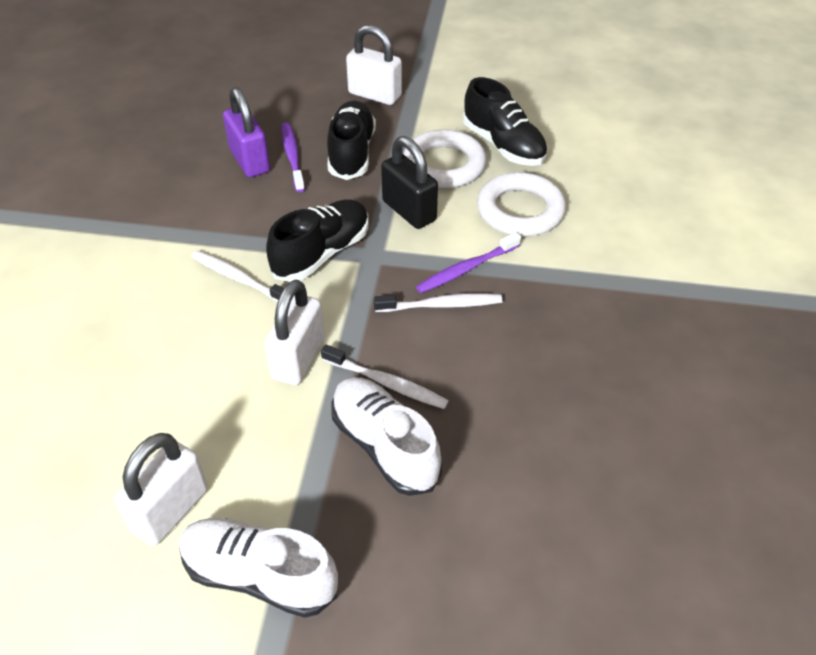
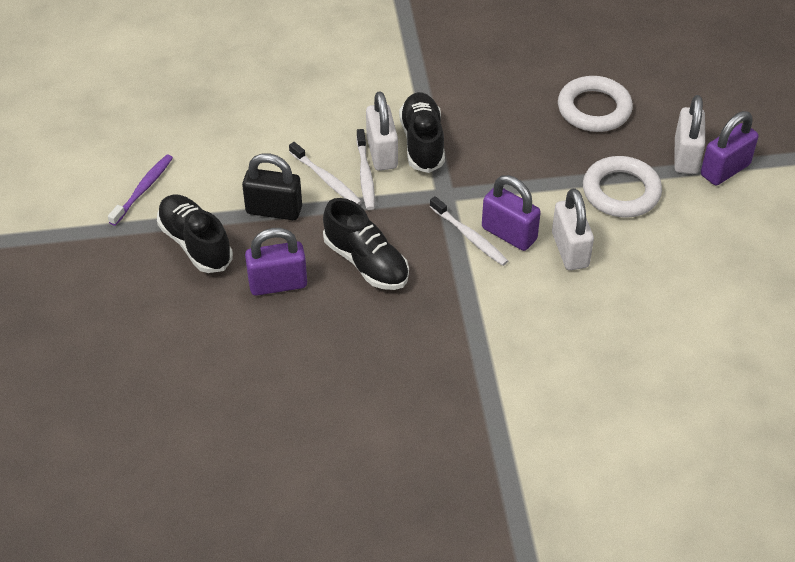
purple padlock: 1 -> 3
purple toothbrush: 2 -> 1
white shoe: 2 -> 0

